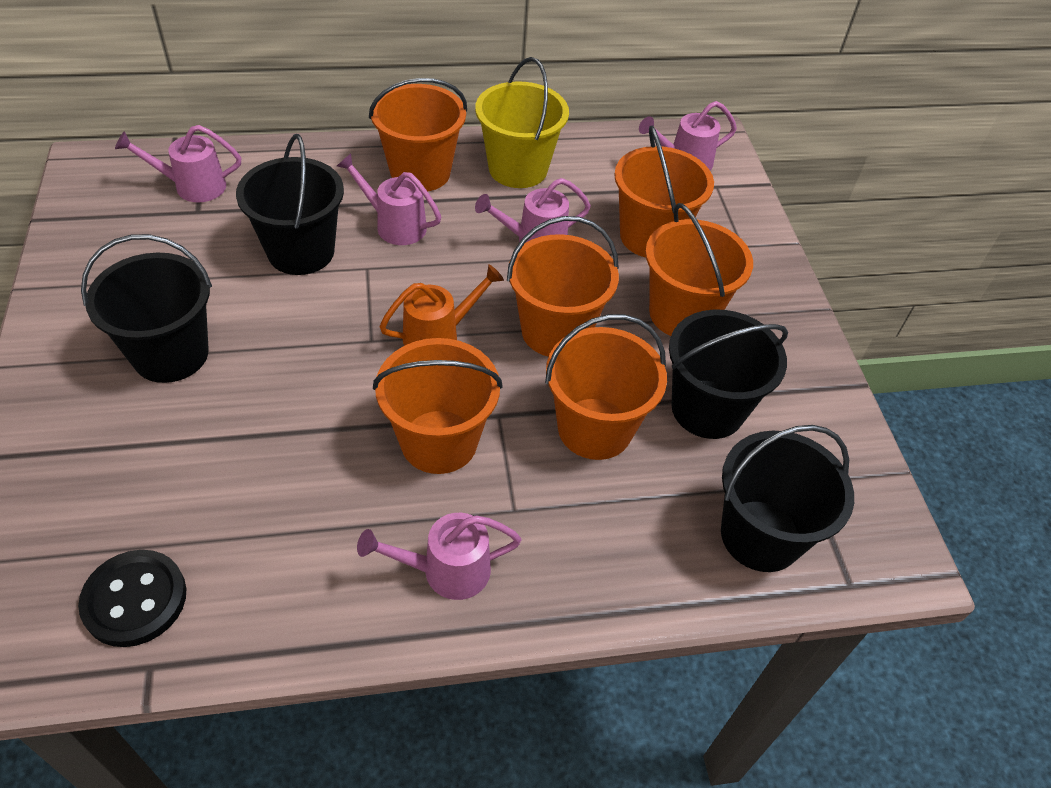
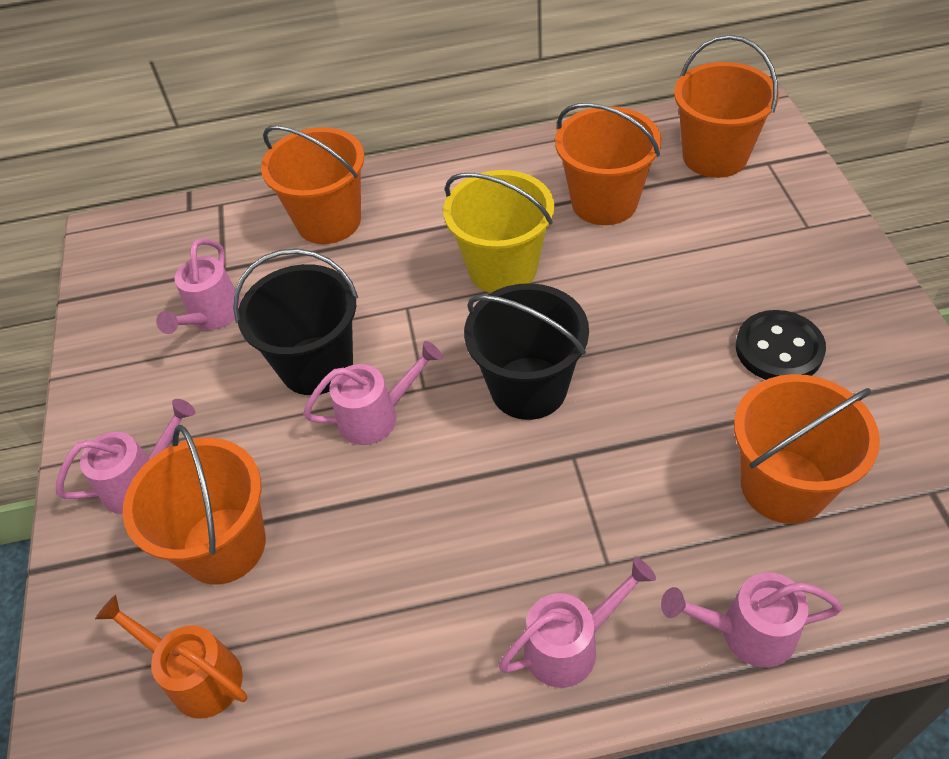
black bucket: 4 -> 2
orange bucket: 6 -> 5

